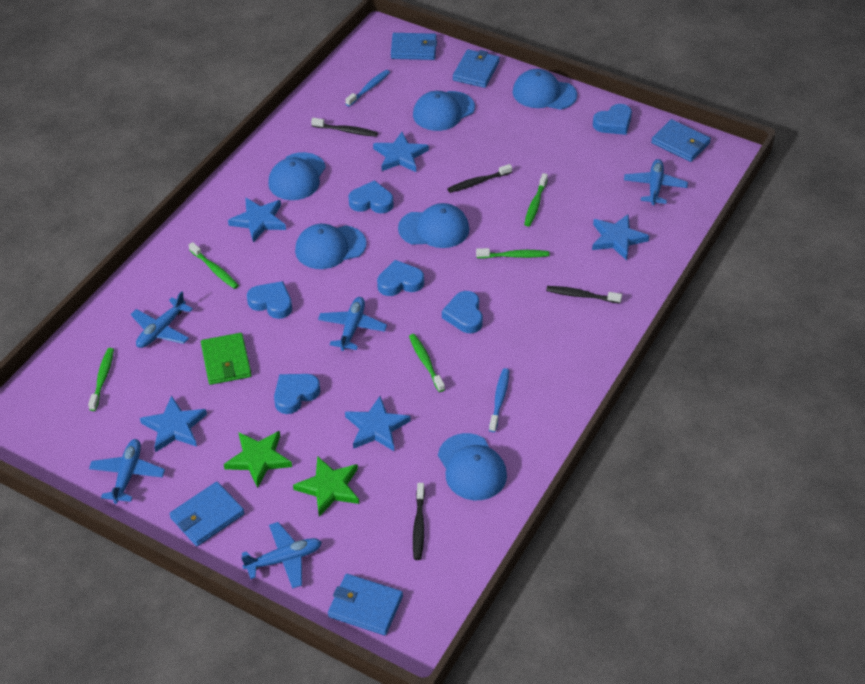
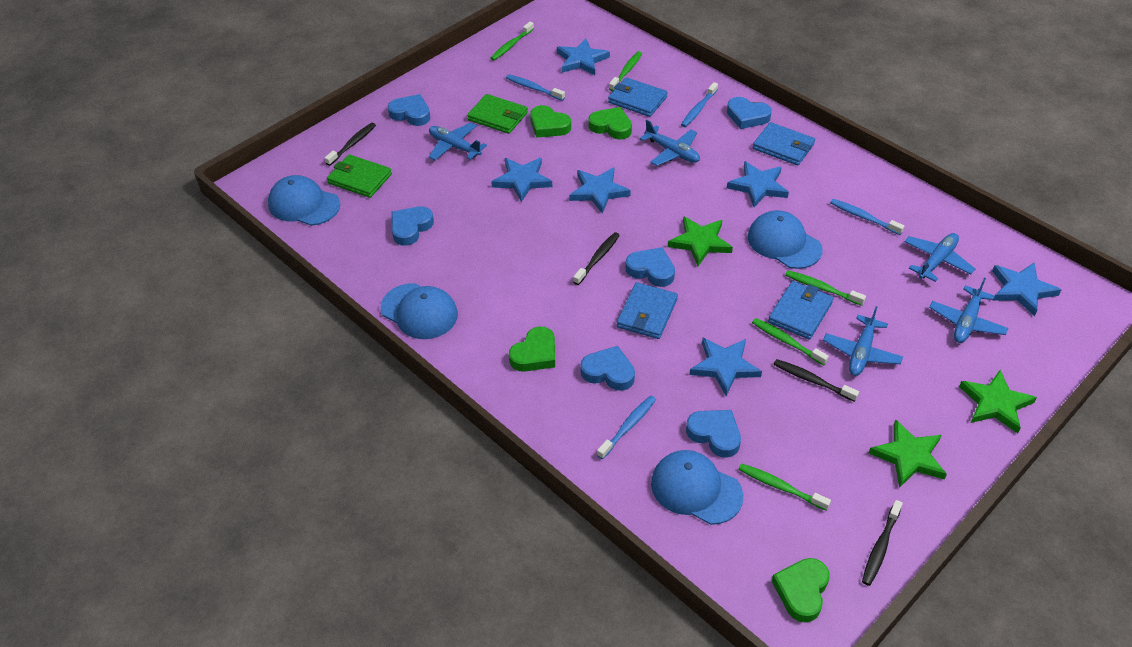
blue cap: 6 -> 4
blue star: 5 -> 6
blue toothbrush: 2 -> 4
blue wallet: 5 -> 4
green heart: 0 -> 4
green star: 2 -> 3
green wallet: 1 -> 2

